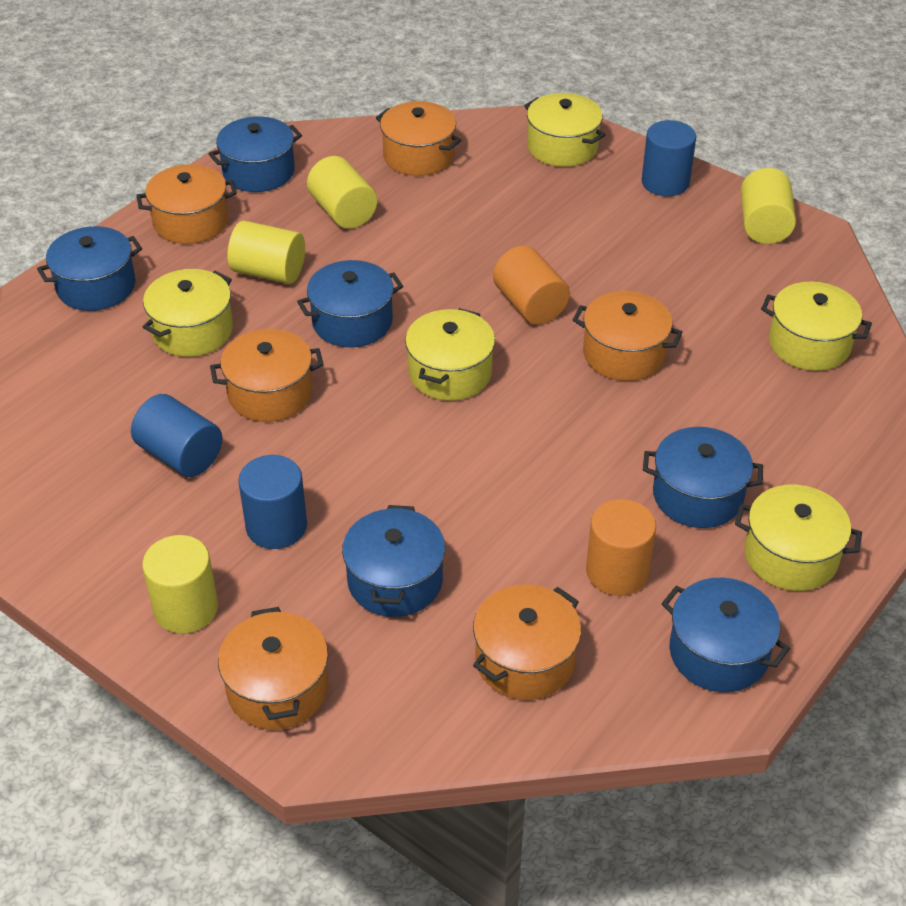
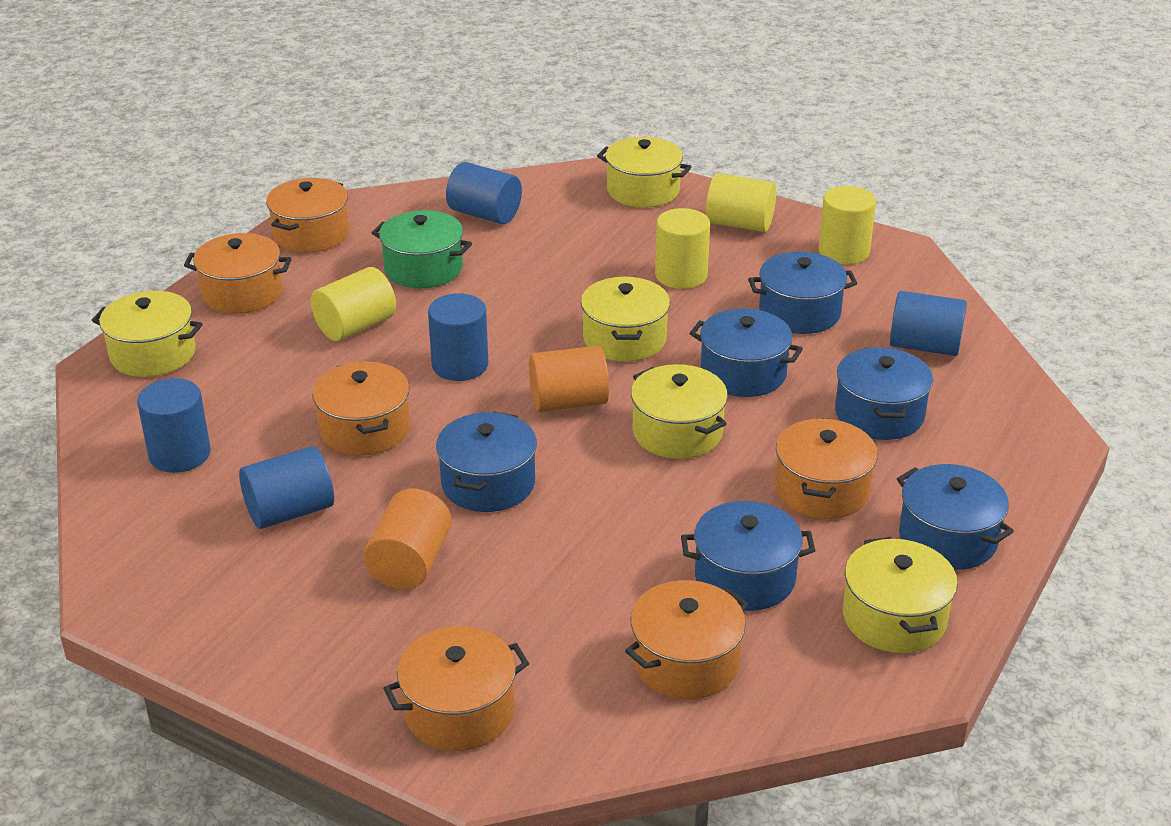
blue cylinder: 3 -> 5
green pot: 0 -> 1

